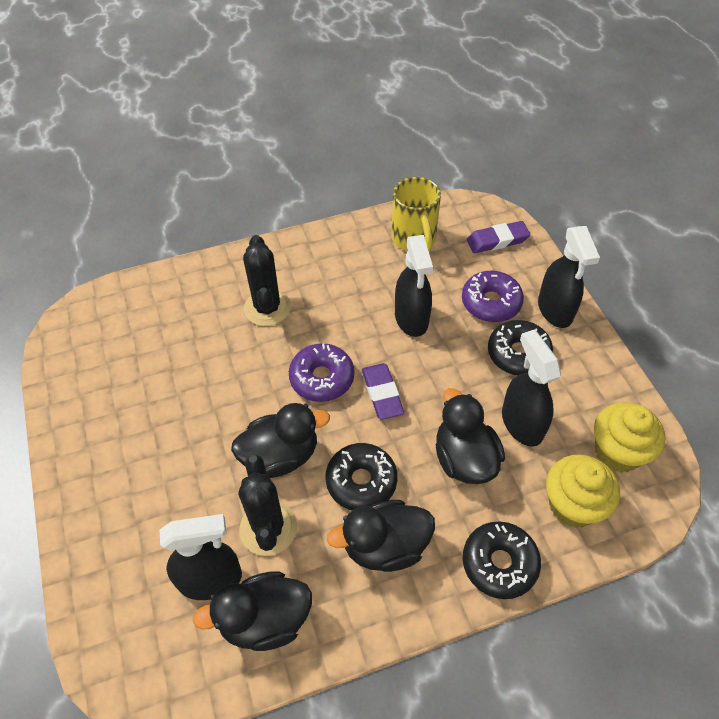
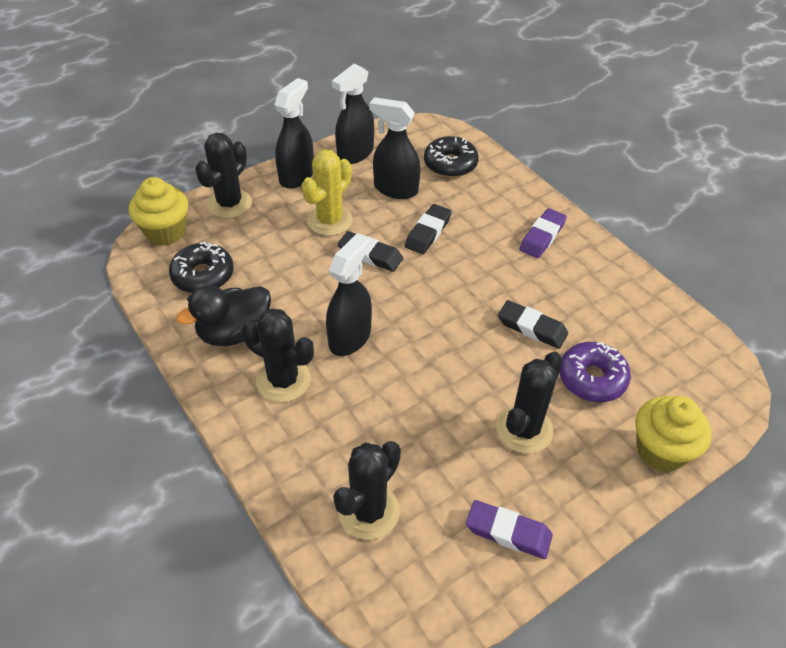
black cactus: 2 -> 4
black donut: 3 -> 2
black duck: 4 -> 1
black eraser: 0 -> 3
purple donut: 2 -> 1
yellow cactus: 0 -> 1
yellow mug: 1 -> 0

